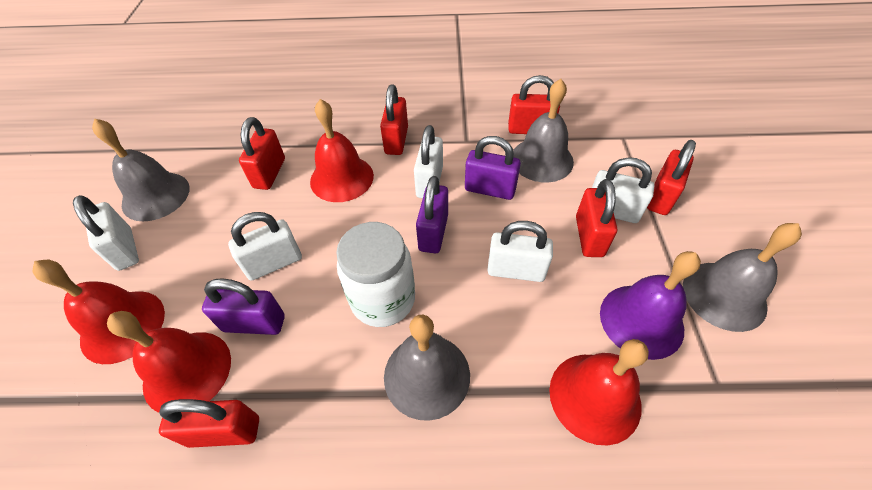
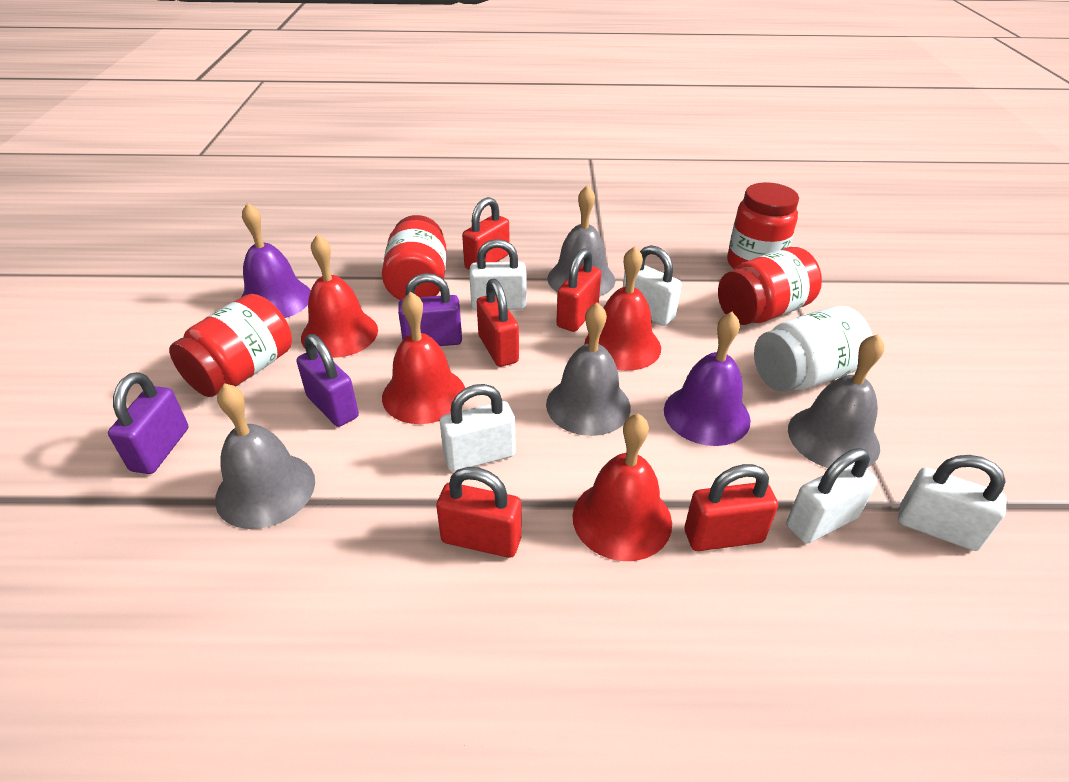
purple bell: 1 -> 2
red jar: 0 -> 4
red padlock: 6 -> 5

